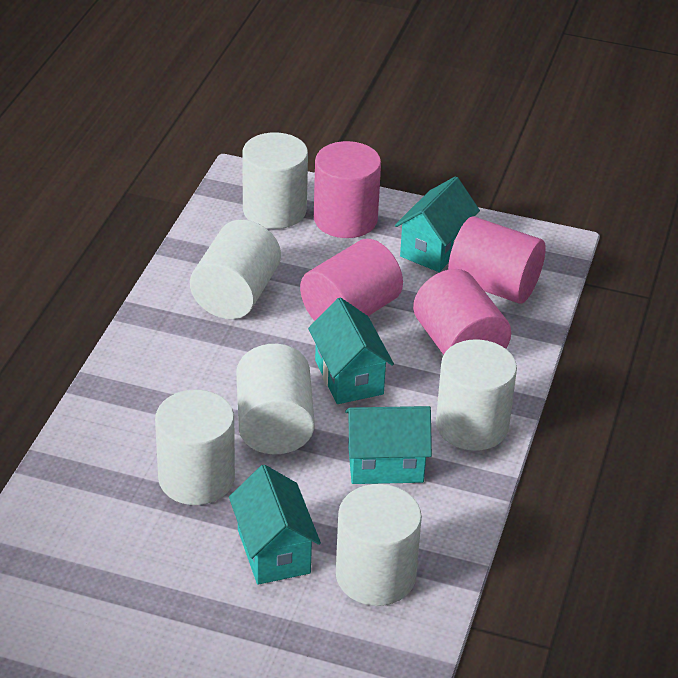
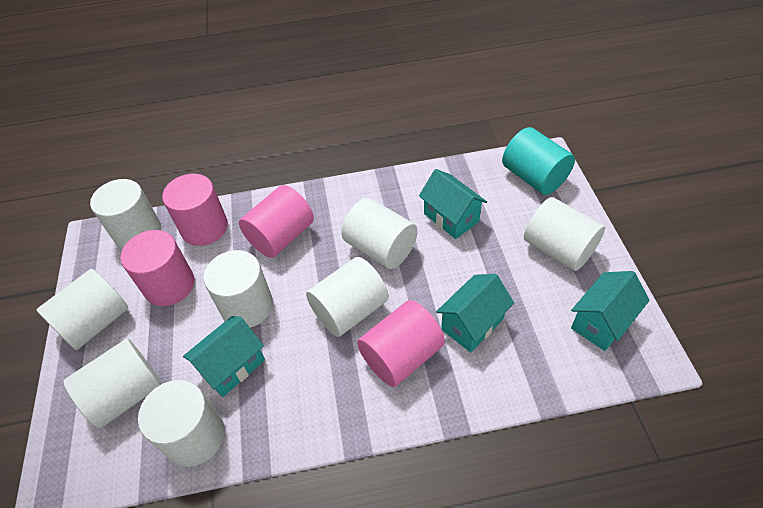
turquoise cylinder: 0 -> 1
white cylinder: 6 -> 8

